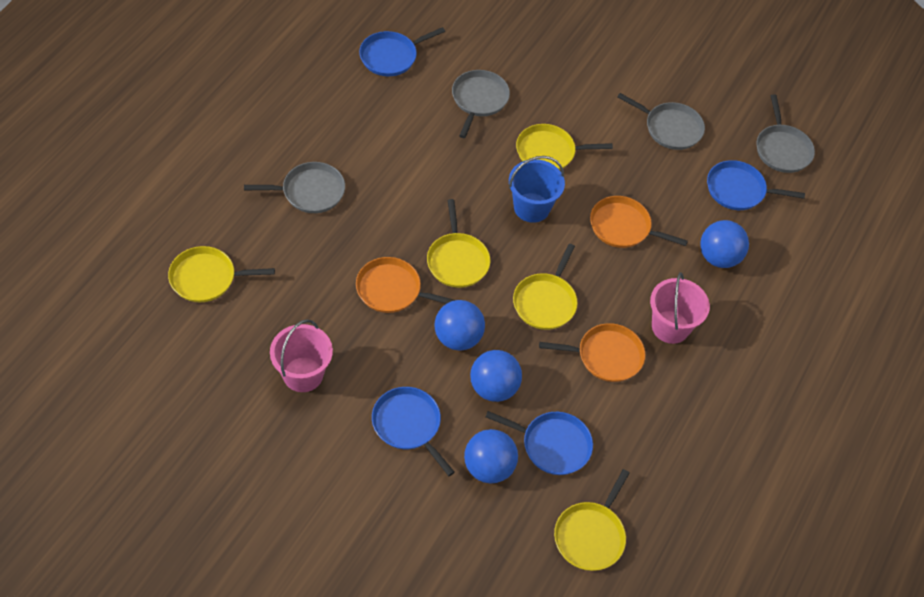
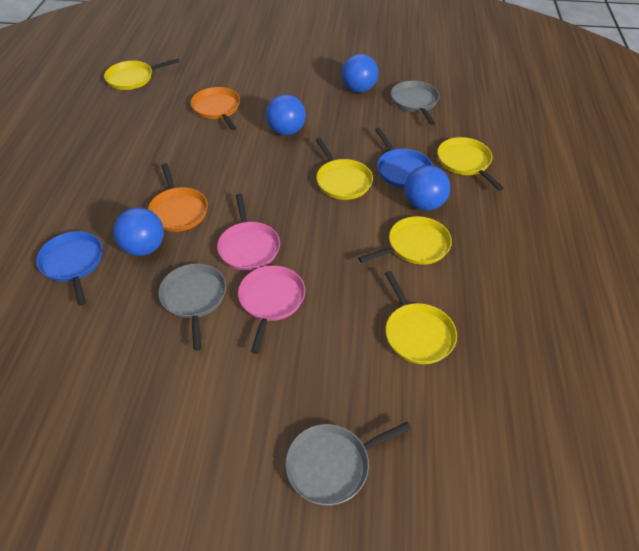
blue bucket: 1 -> 0
blue pan: 4 -> 2
grey pan: 4 -> 3
orange pan: 3 -> 2
pink bucket: 2 -> 0
pink pan: 0 -> 2

